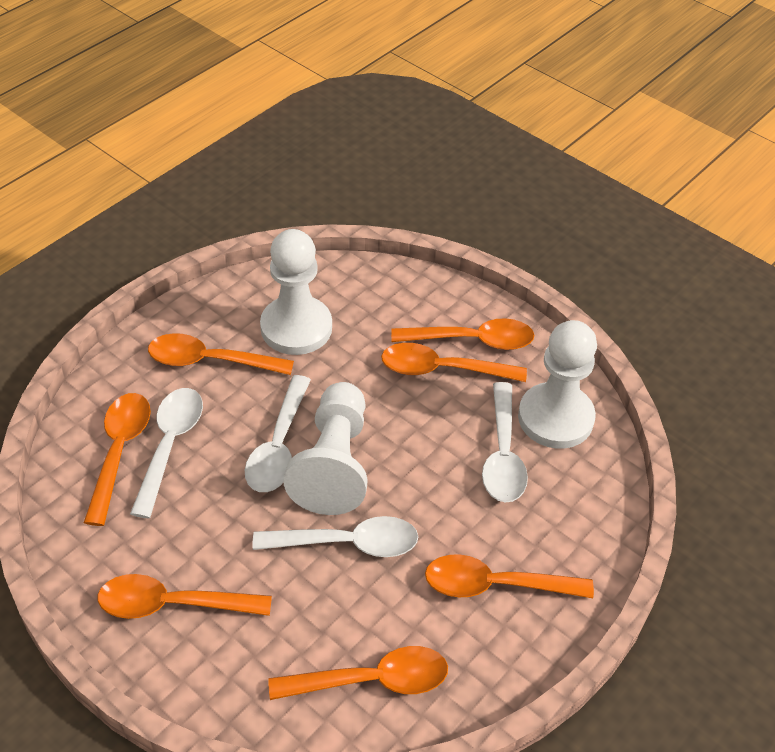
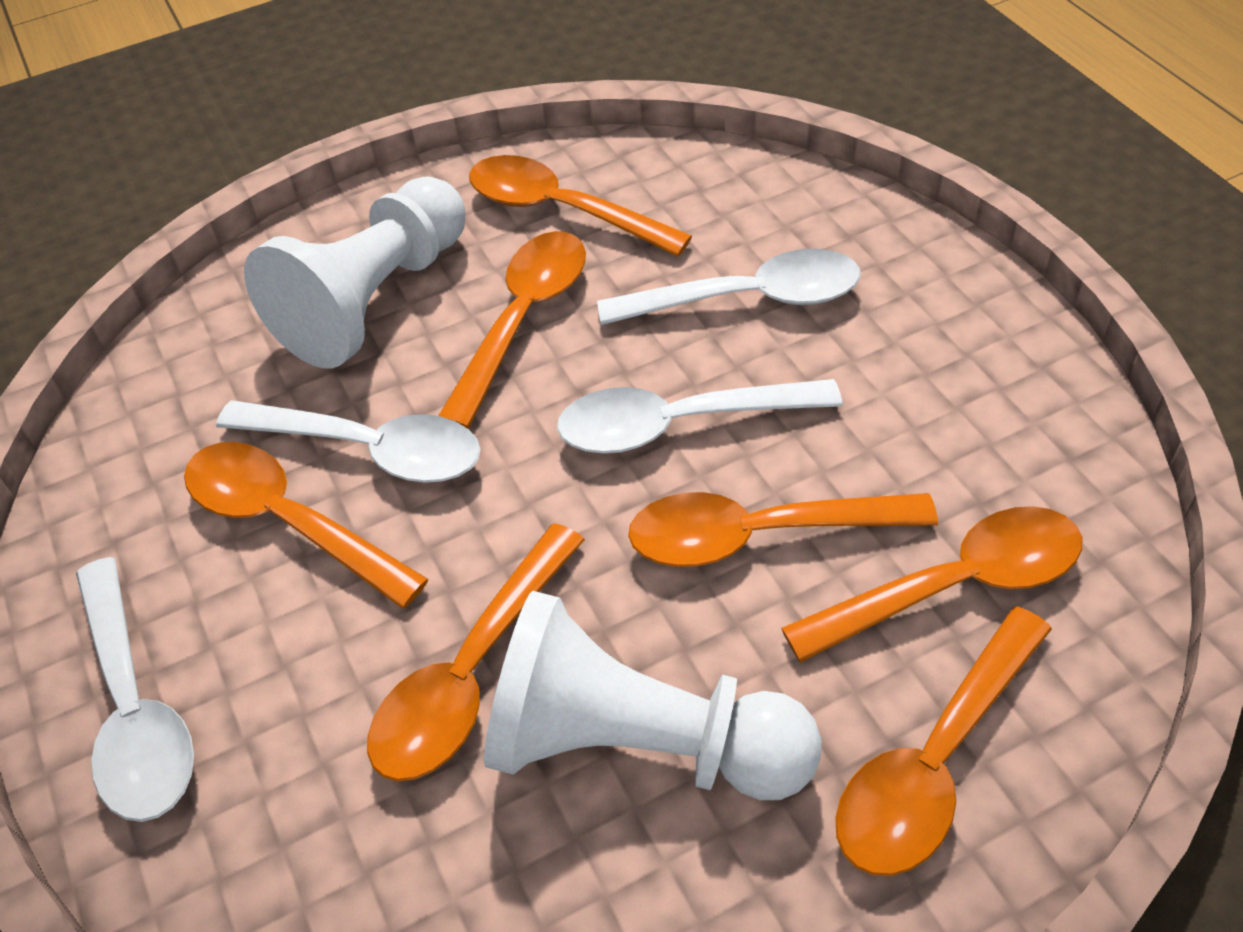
white pawn: 3 -> 2

